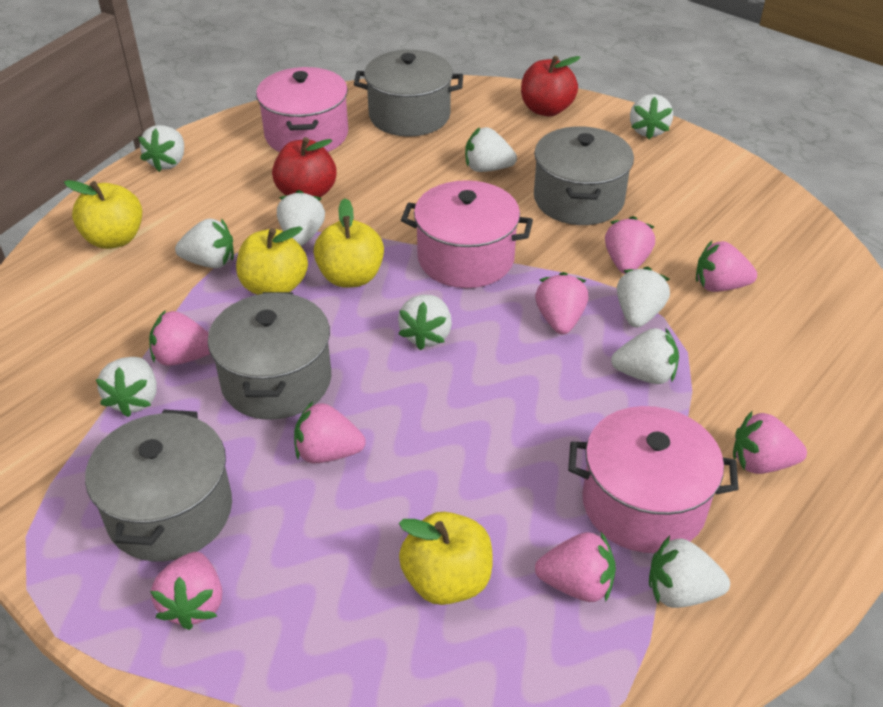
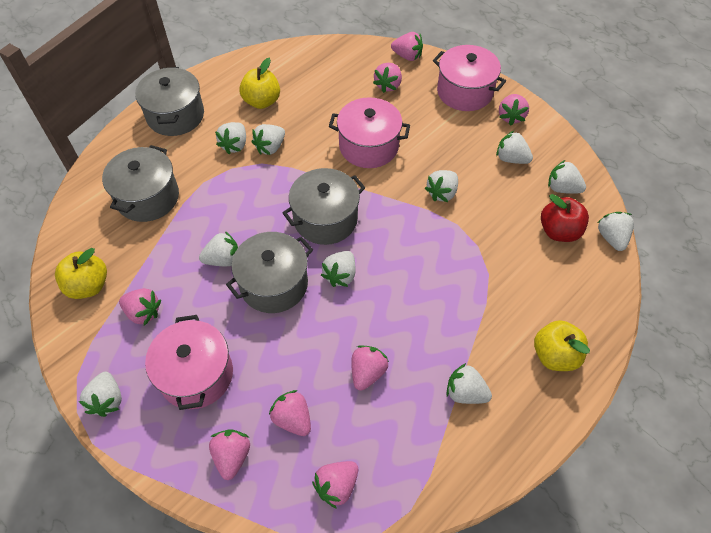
red apple: 2 -> 1
yellow apple: 4 -> 3

